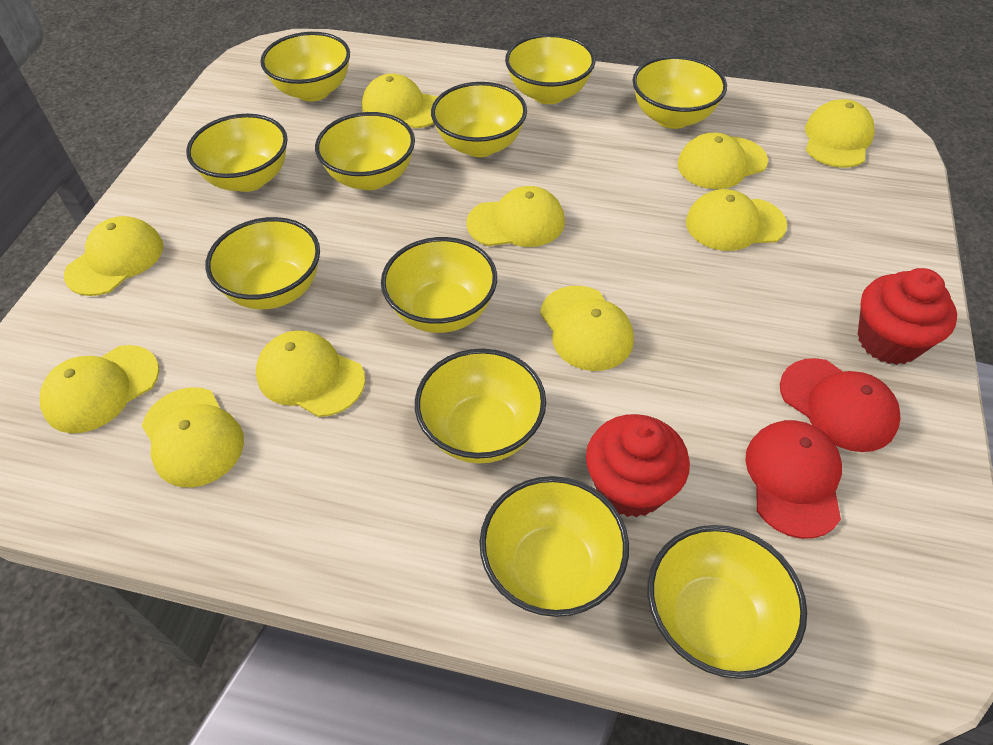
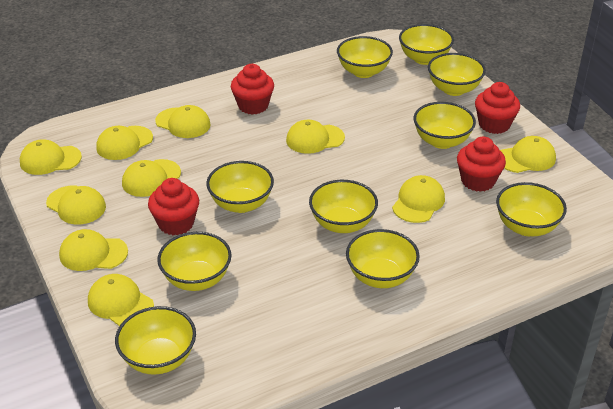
red cap: 2 -> 0
red cupcake: 2 -> 4
yellow bowl: 11 -> 10

